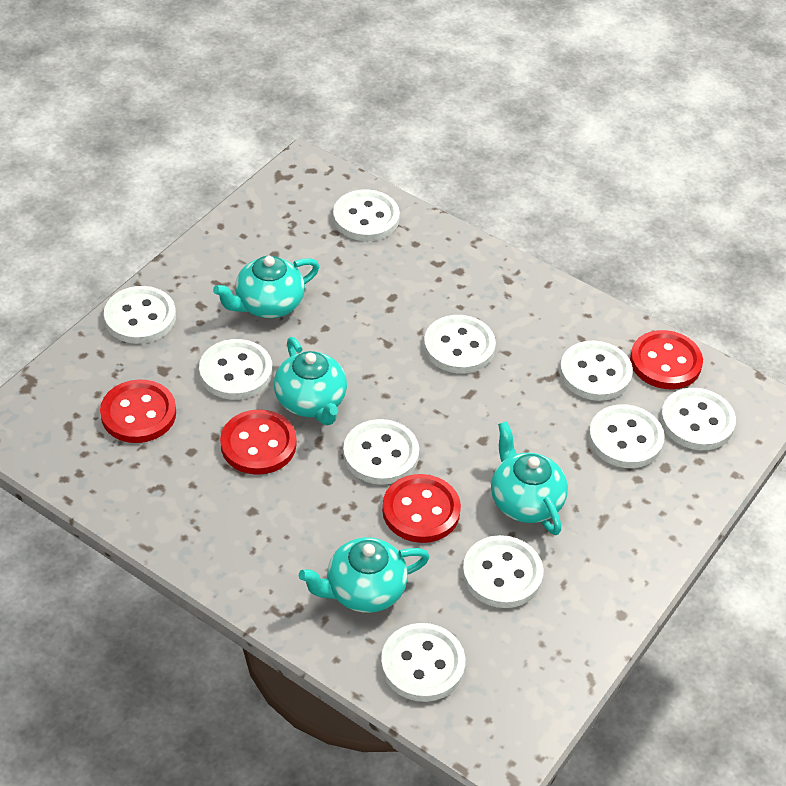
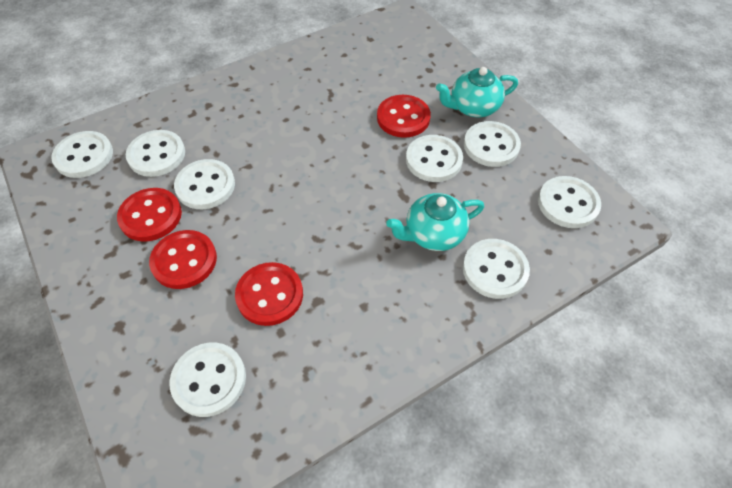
turquoise teapot: 4 -> 2
white button: 10 -> 8

